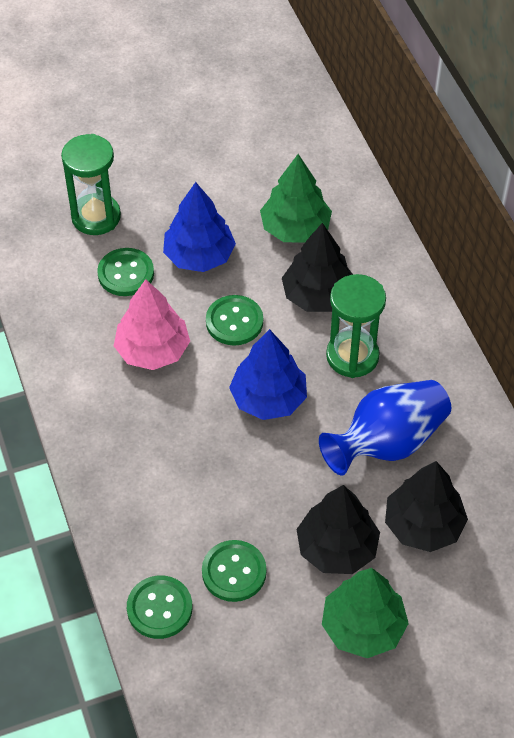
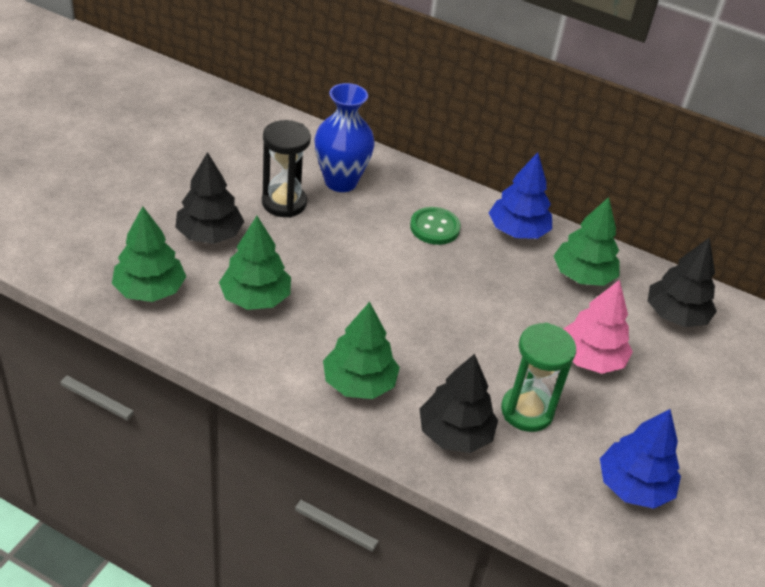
black hourglass: 0 -> 1
green button: 4 -> 1
green hourglass: 2 -> 1
green tree: 2 -> 4

